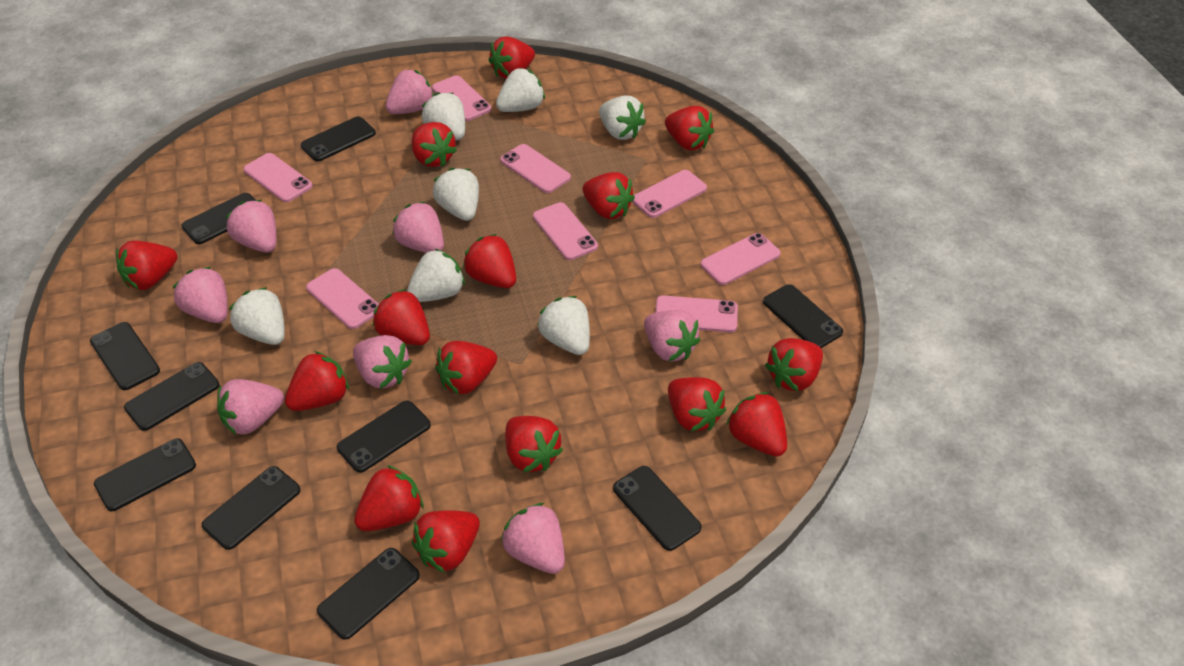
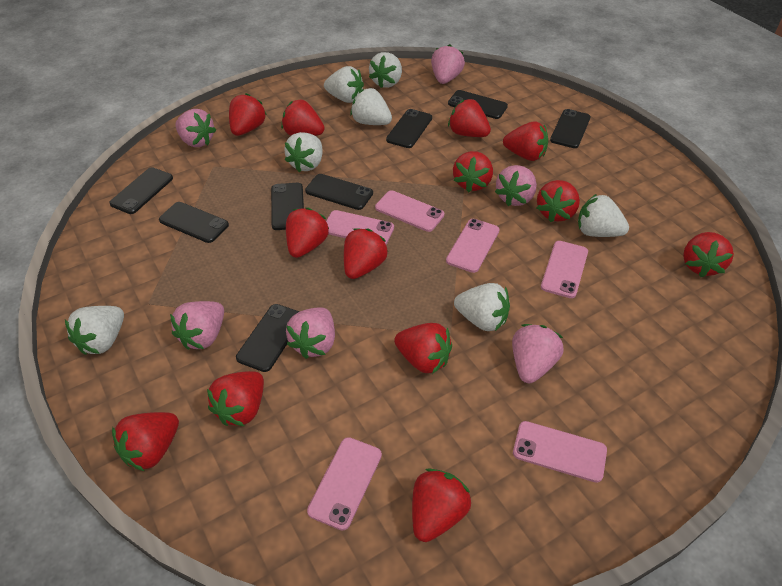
black phone: 10 -> 8
pink phone: 8 -> 6
pink strawberry: 8 -> 6
red strawberry: 15 -> 13

